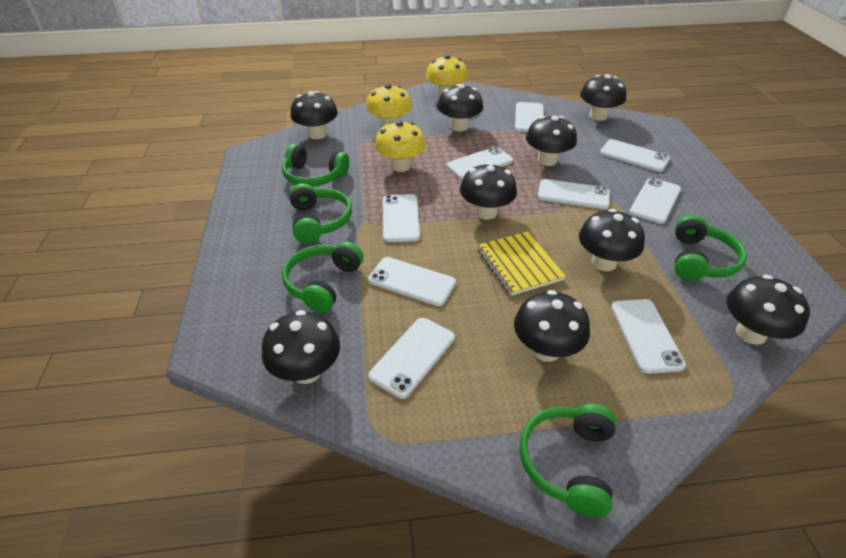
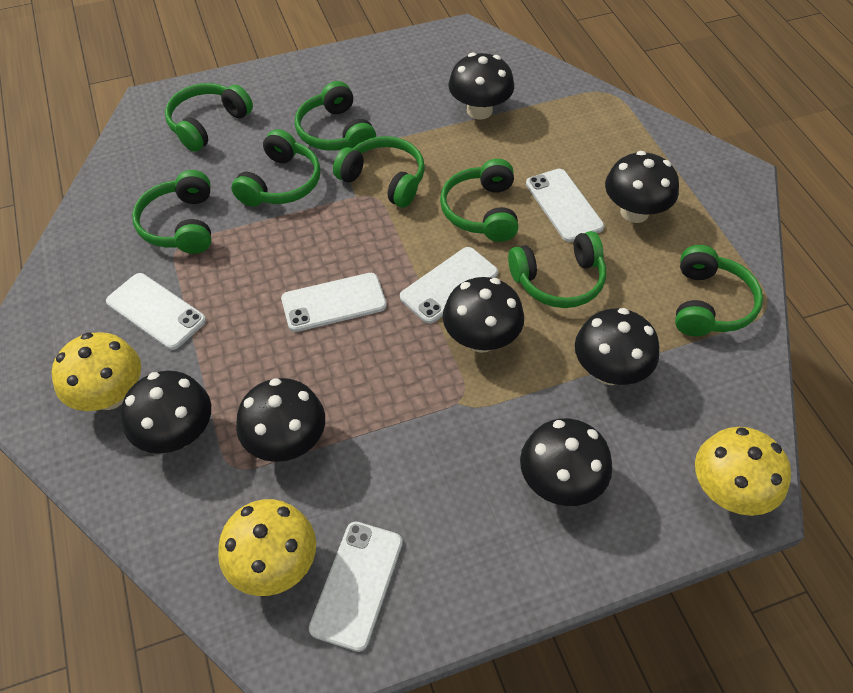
black mushroom: 9 -> 7
green headphones: 5 -> 8
white phone: 9 -> 5
yellow notebook: 1 -> 0

